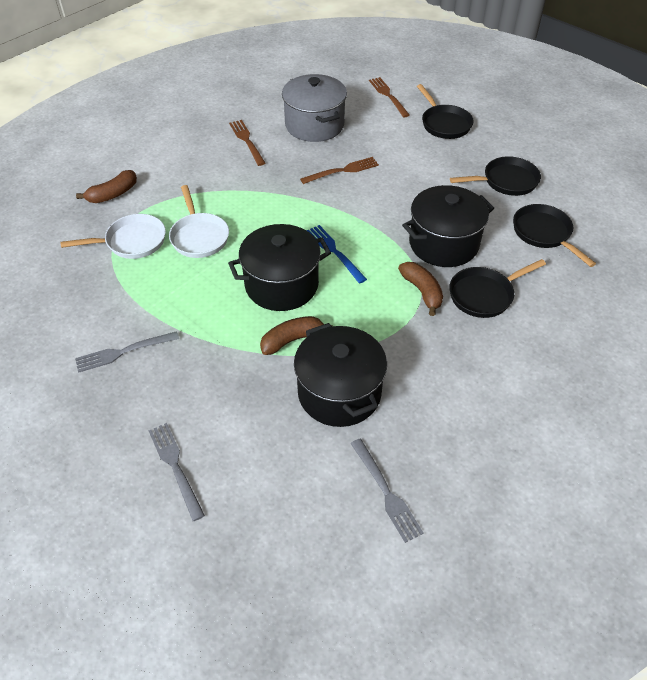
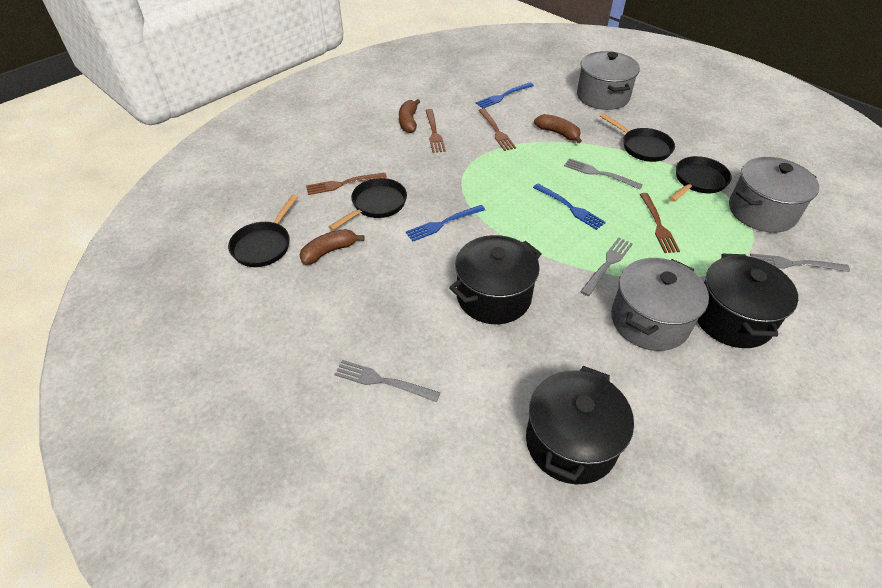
blue fork: 1 -> 3
brown fork: 3 -> 4
grey fork: 3 -> 4
grey pot: 1 -> 3
white pan: 2 -> 0

